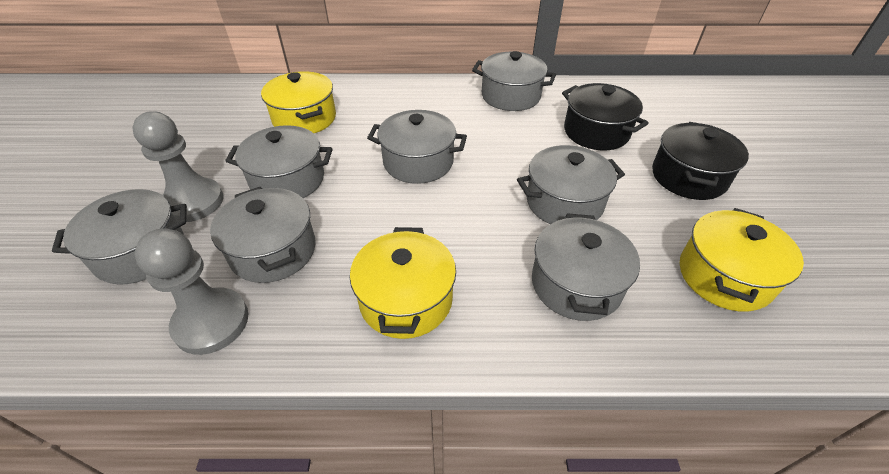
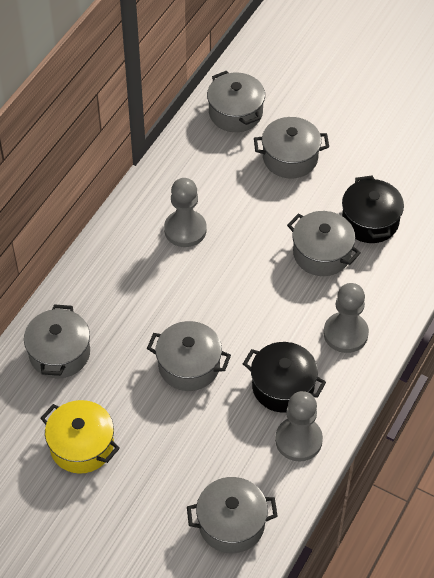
grey pawn: 2 -> 3
grey pot: 7 -> 6
yellow pot: 3 -> 1

